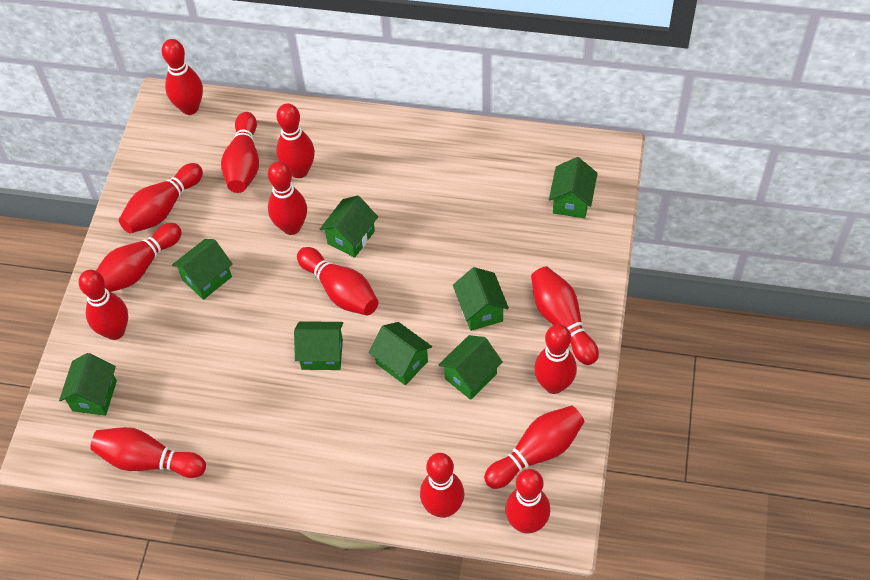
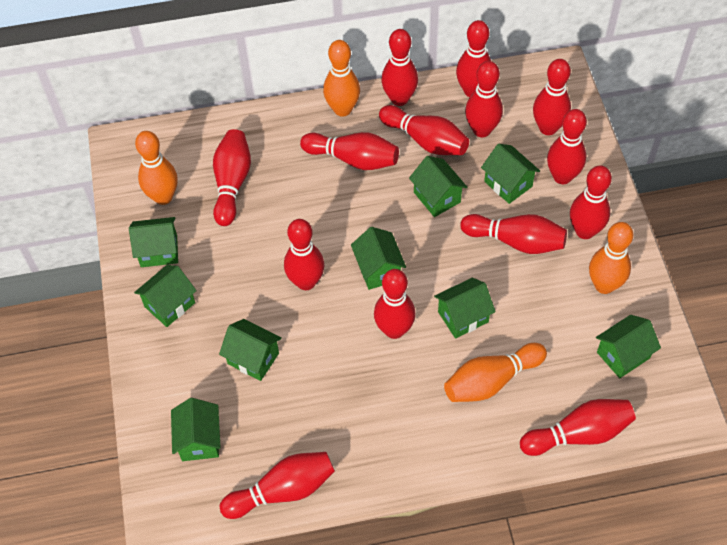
green house: 8 -> 9
orange bowling pin: 0 -> 4

